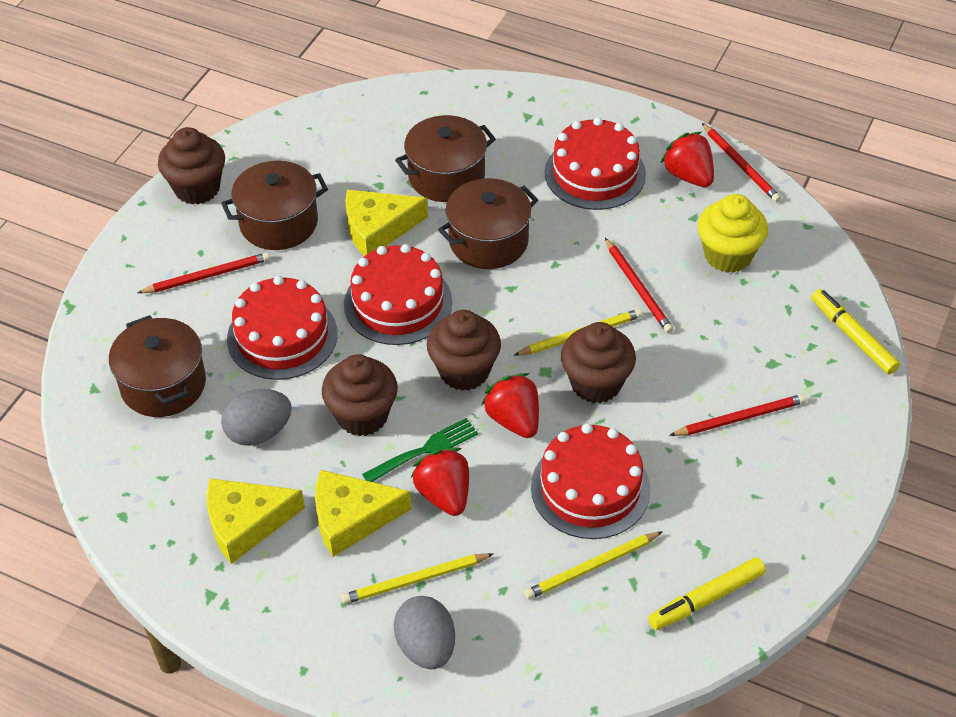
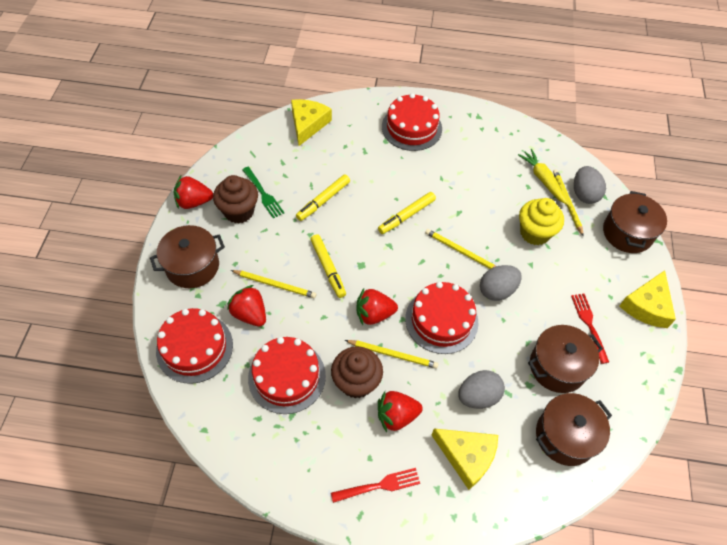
brown cupcake: 4 -> 2
grey egg: 2 -> 3
red fork: 0 -> 2
red pencil: 4 -> 0
red strawberry: 3 -> 4
yellow carrot: 0 -> 1
yellow marker: 2 -> 3
yellow pencil: 3 -> 4

